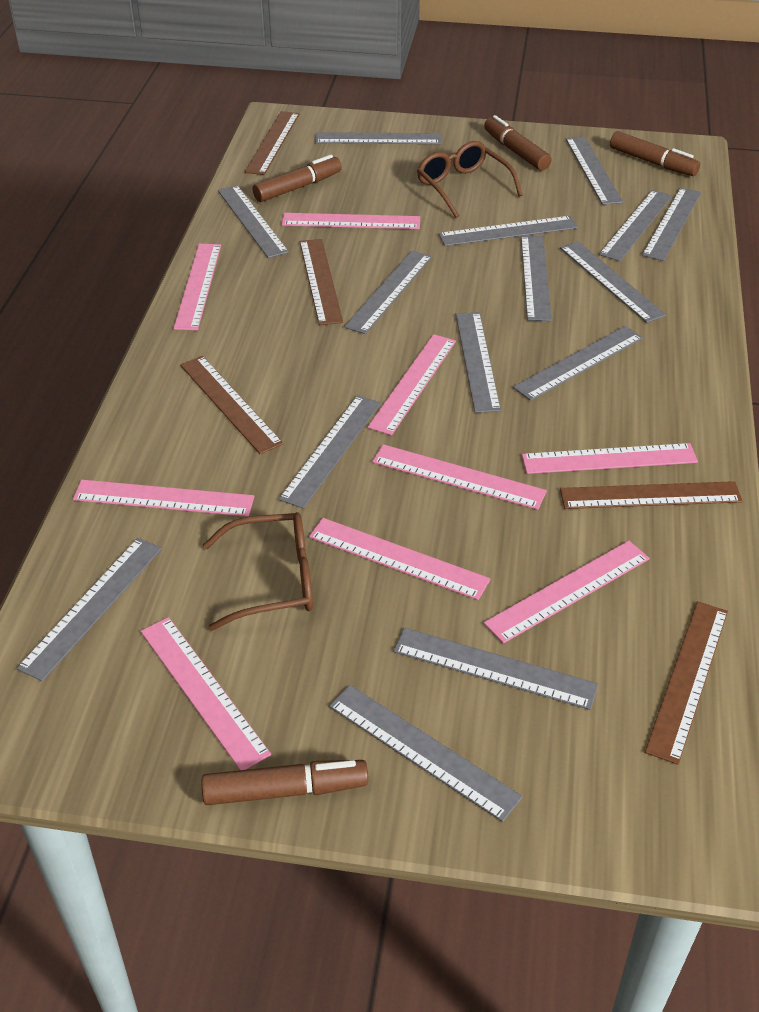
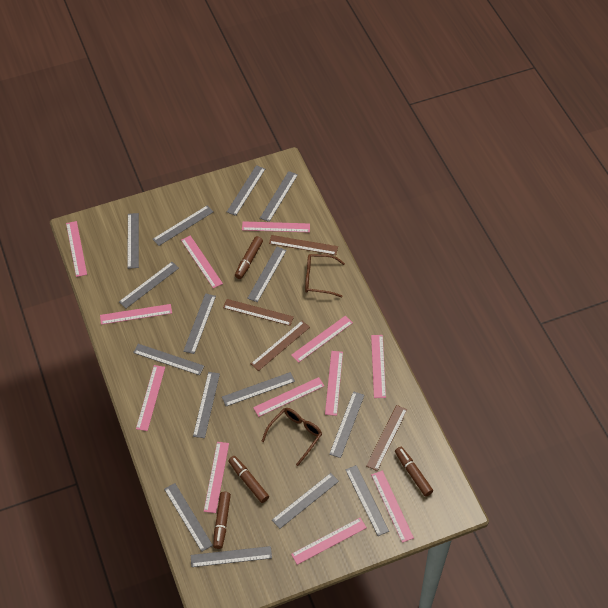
brown ruler: 5 -> 4
pink ruler: 9 -> 12

